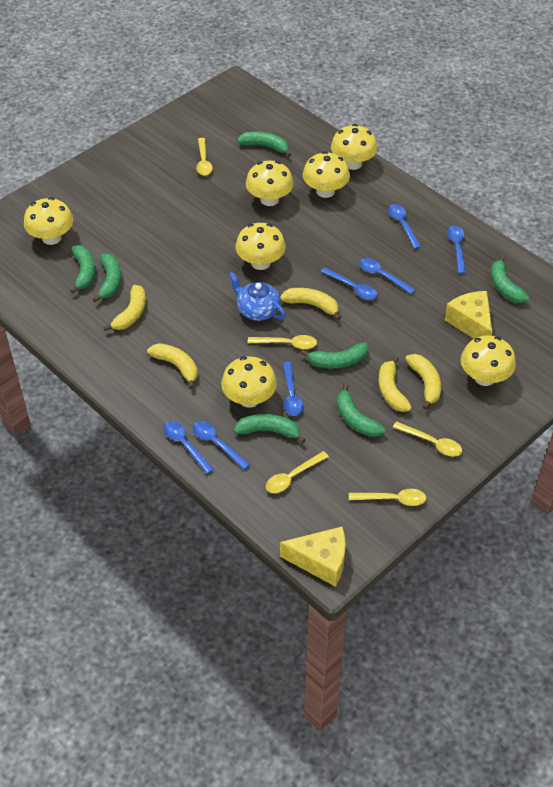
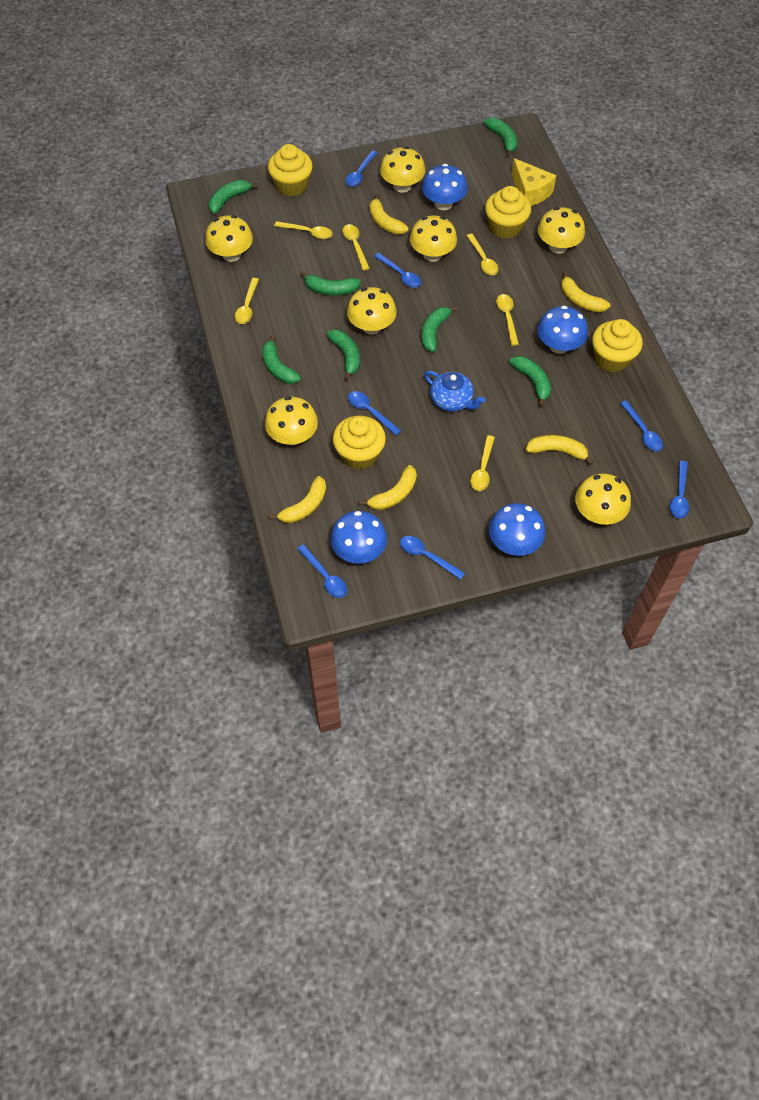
blue mushroom: 0 -> 4
yellow cheese: 2 -> 1
yellow cupcake: 0 -> 4
yellow spoon: 5 -> 6

